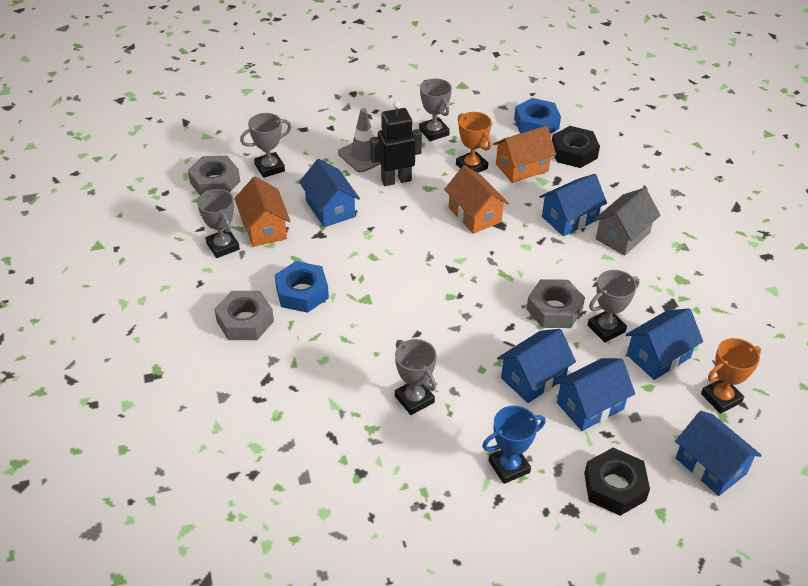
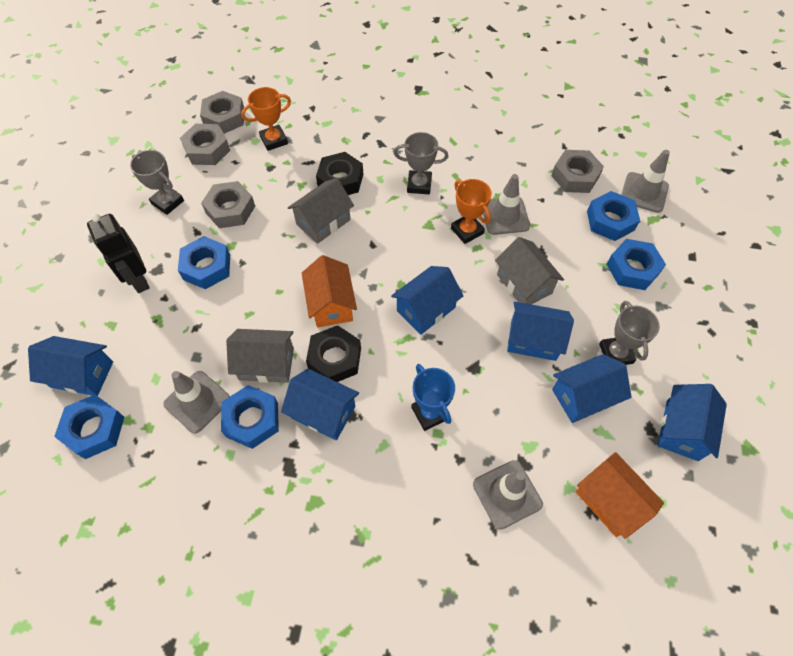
blue nut: 2 -> 5
grey house: 1 -> 3
grey nut: 3 -> 4
grey traffic cone: 1 -> 4
grey trophy: 5 -> 3
orange house: 3 -> 2

